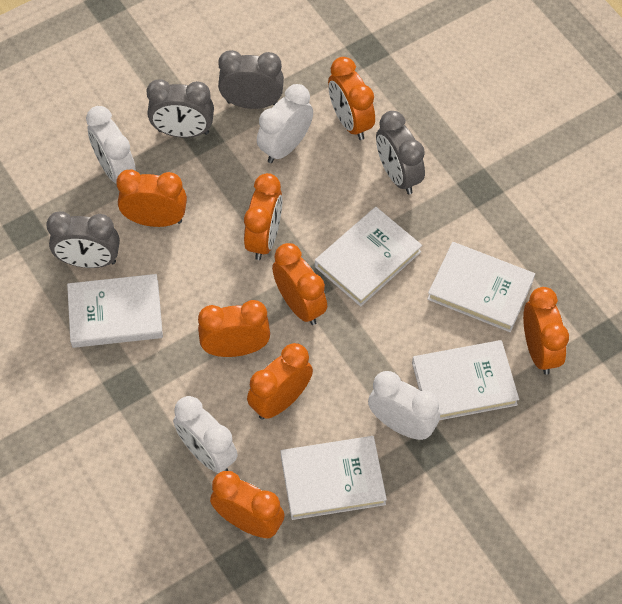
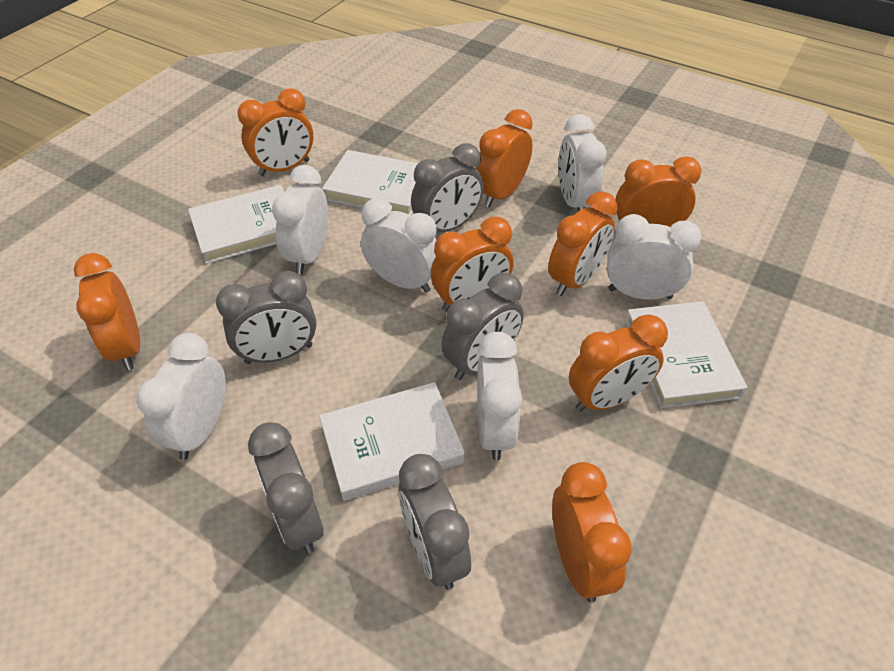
grey clock: 4 -> 5
white book: 5 -> 4
white clock: 4 -> 6

